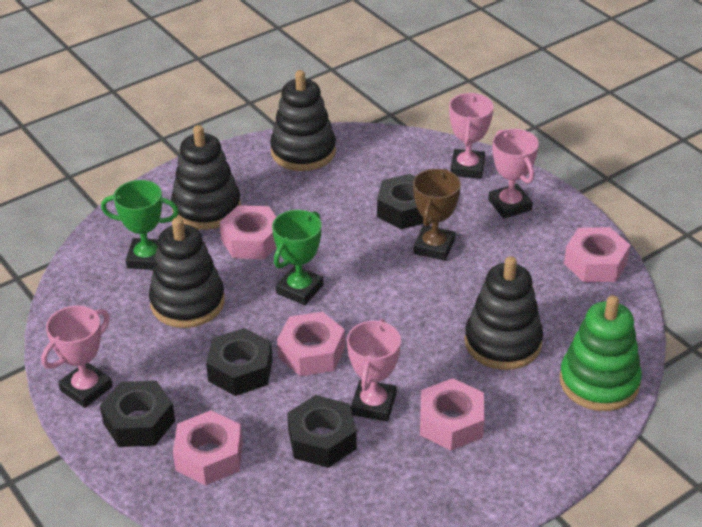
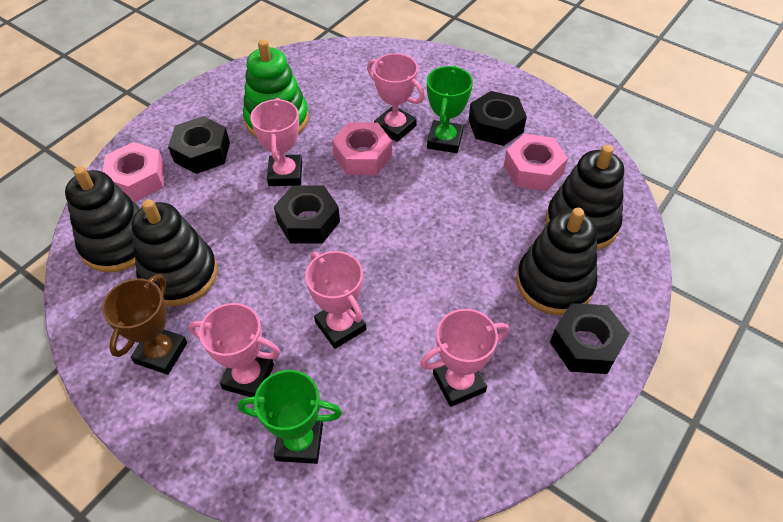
pink nut: 5 -> 3
pink trophy: 4 -> 5

